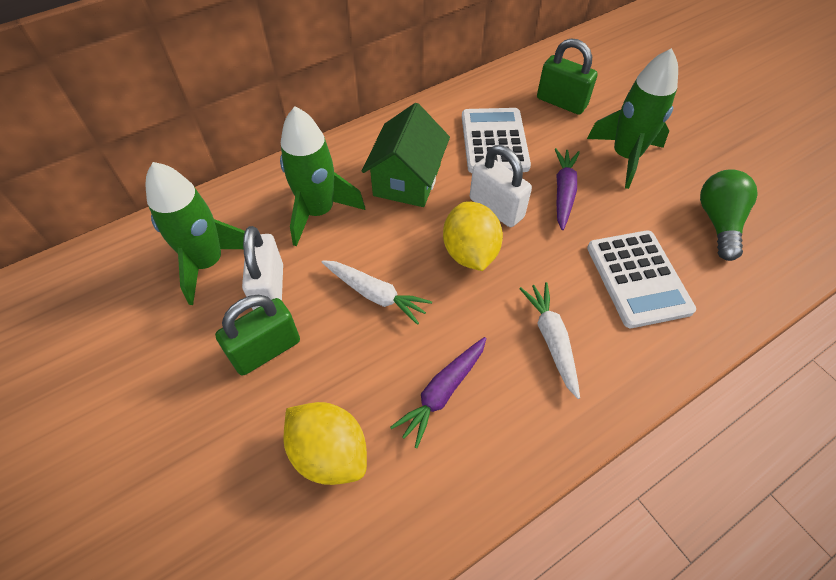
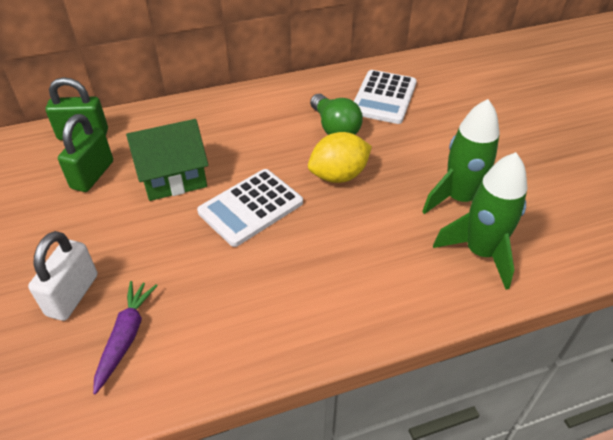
green rocket: 3 -> 2
purple carrot: 2 -> 1
white carrot: 2 -> 0
white padlock: 2 -> 1
yellow lemon: 2 -> 1

